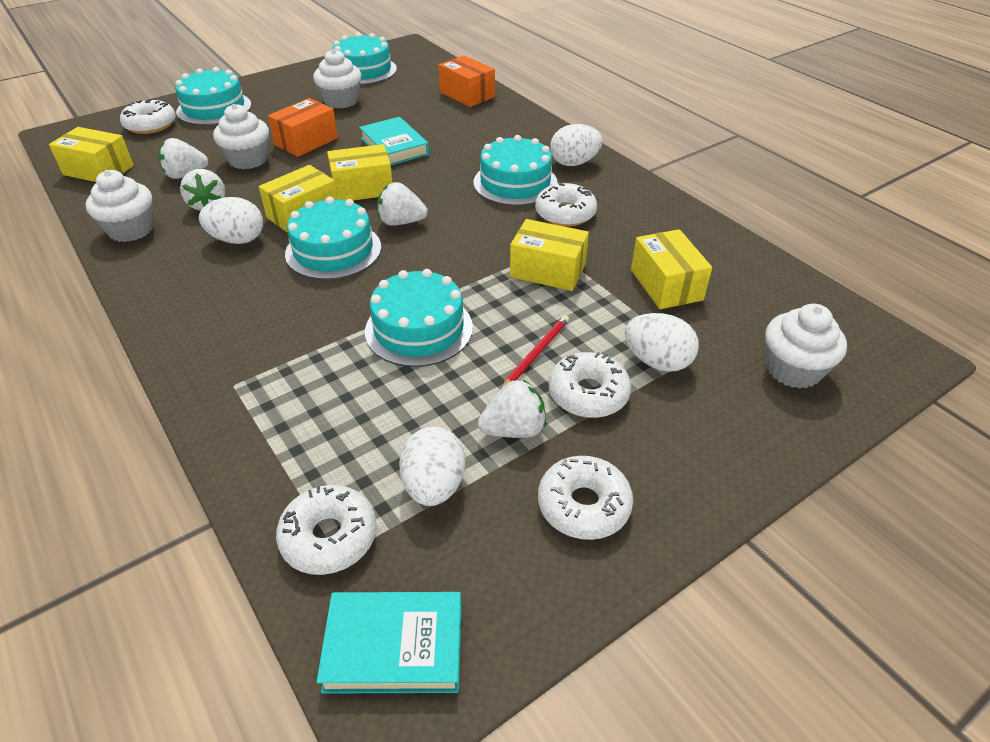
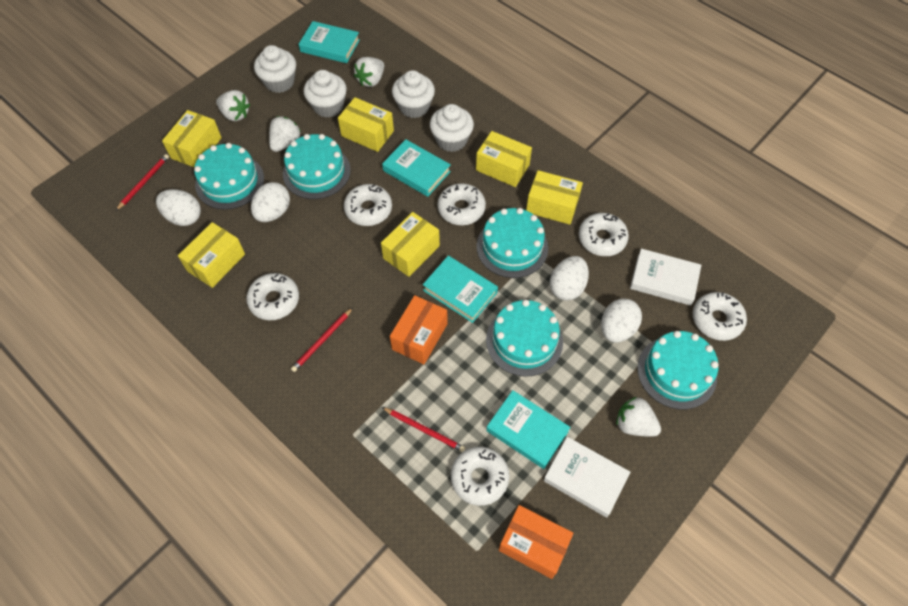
red pencil: 1 -> 3
turquoise book: 2 -> 4
white book: 0 -> 2
white donut: 5 -> 6
yellow box: 5 -> 6

